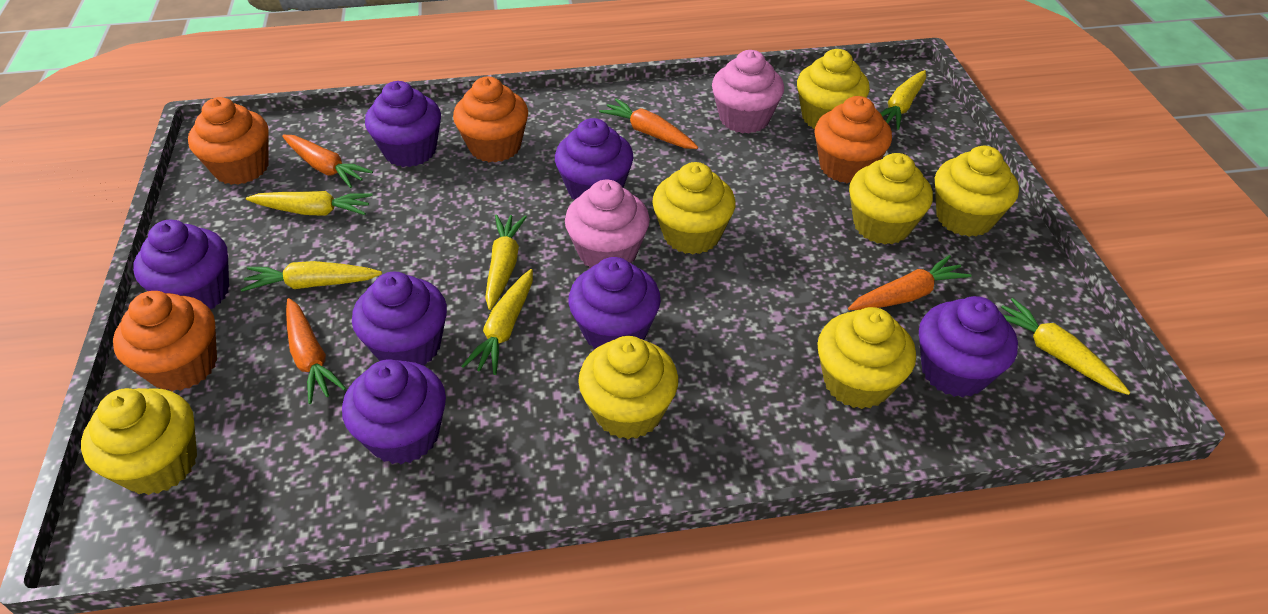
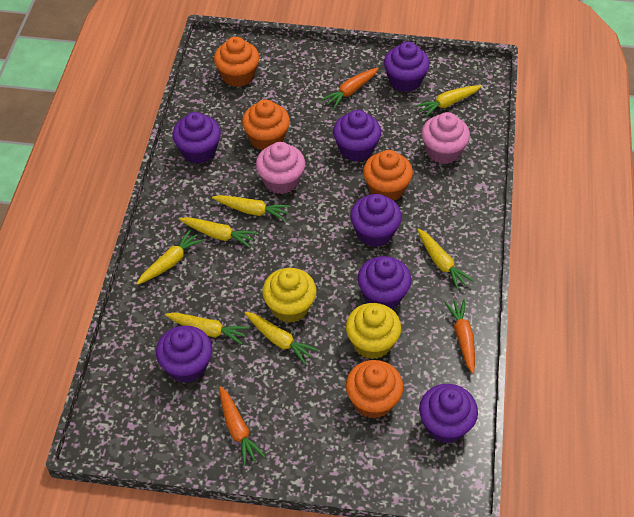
orange carrot: 4 -> 3
yellow carrot: 6 -> 7
yellow cupcake: 7 -> 2

